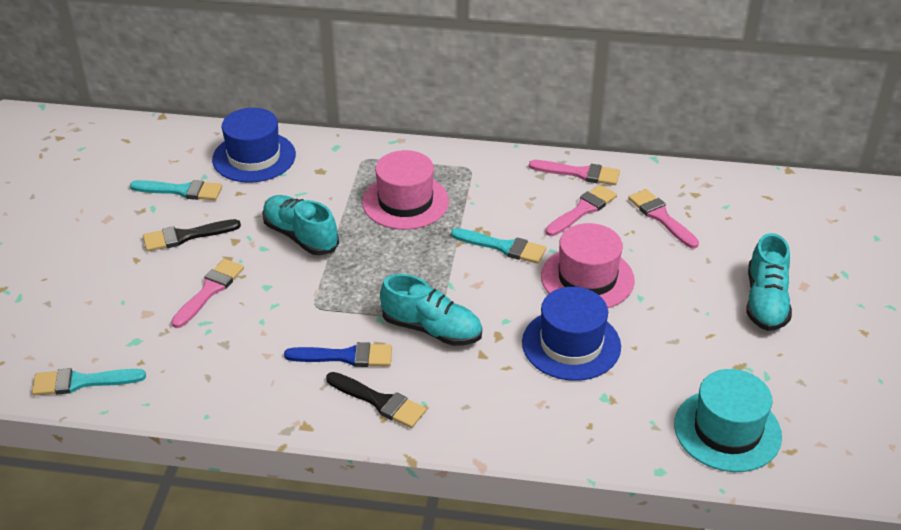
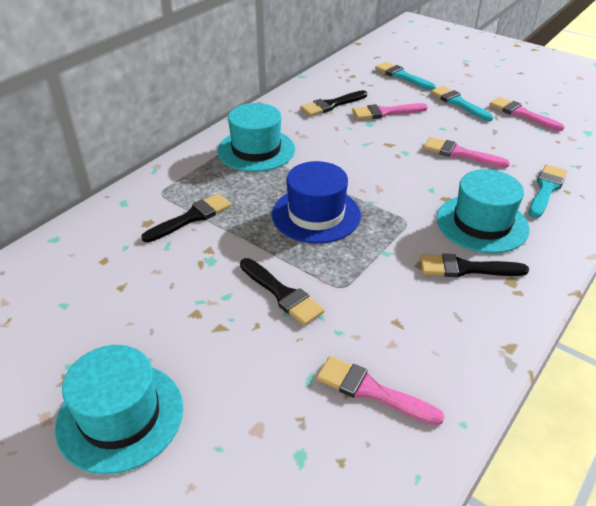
black brush: 2 -> 4
blue brush: 1 -> 0
blue hat: 2 -> 1
pink hat: 2 -> 0
turquoise hat: 1 -> 3
turquoise shoe: 3 -> 0

